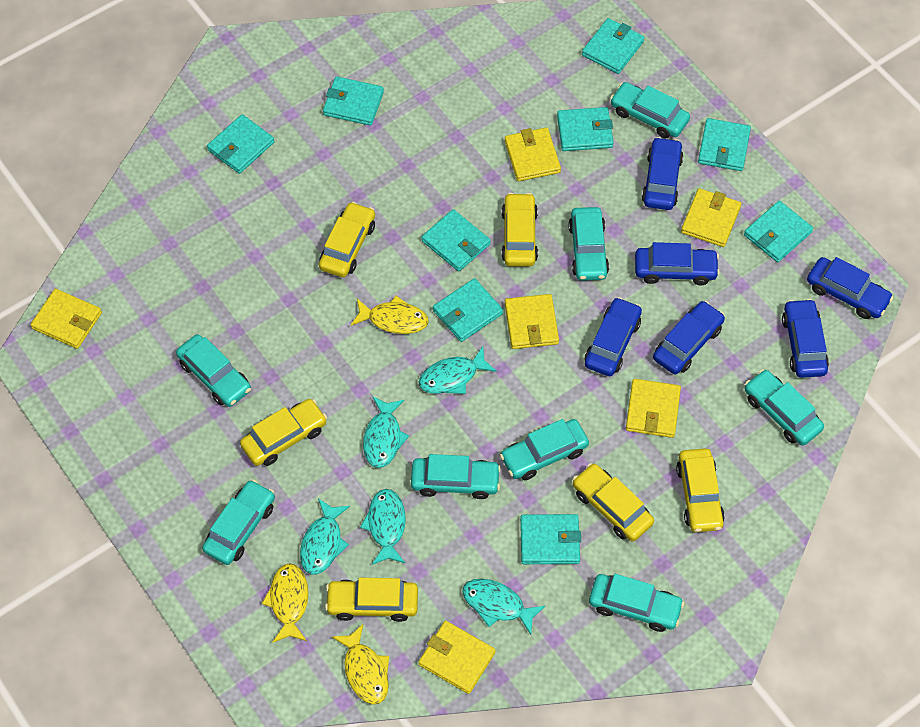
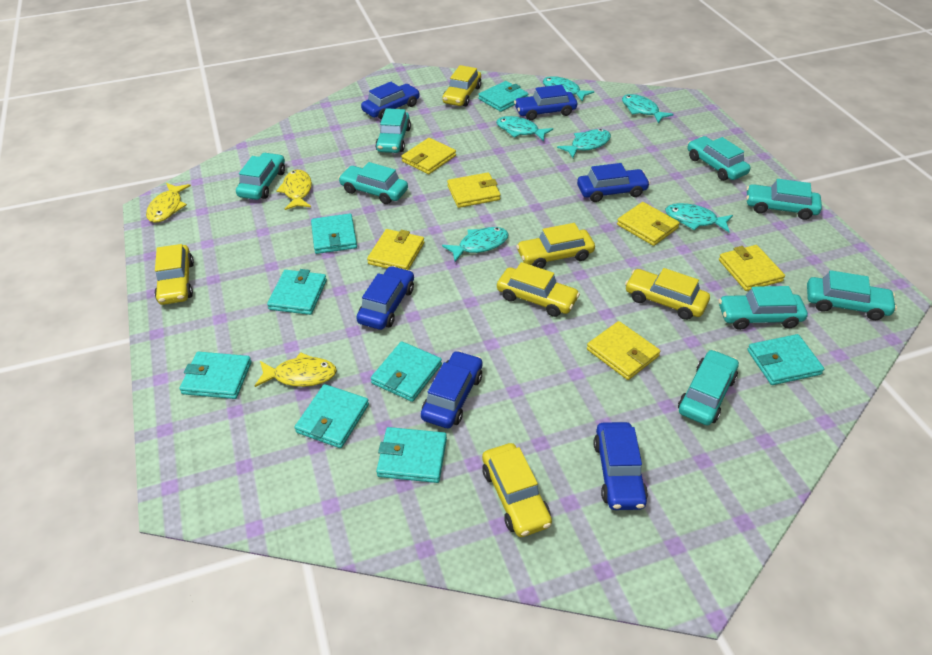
turquoise fish: 5 -> 6
turquoise wallet: 9 -> 8

